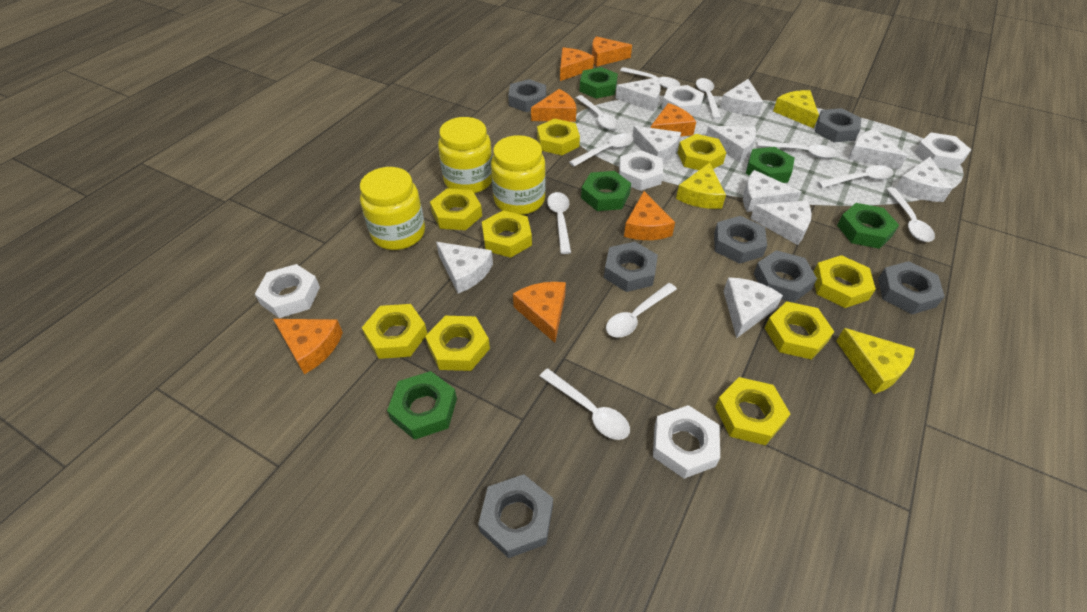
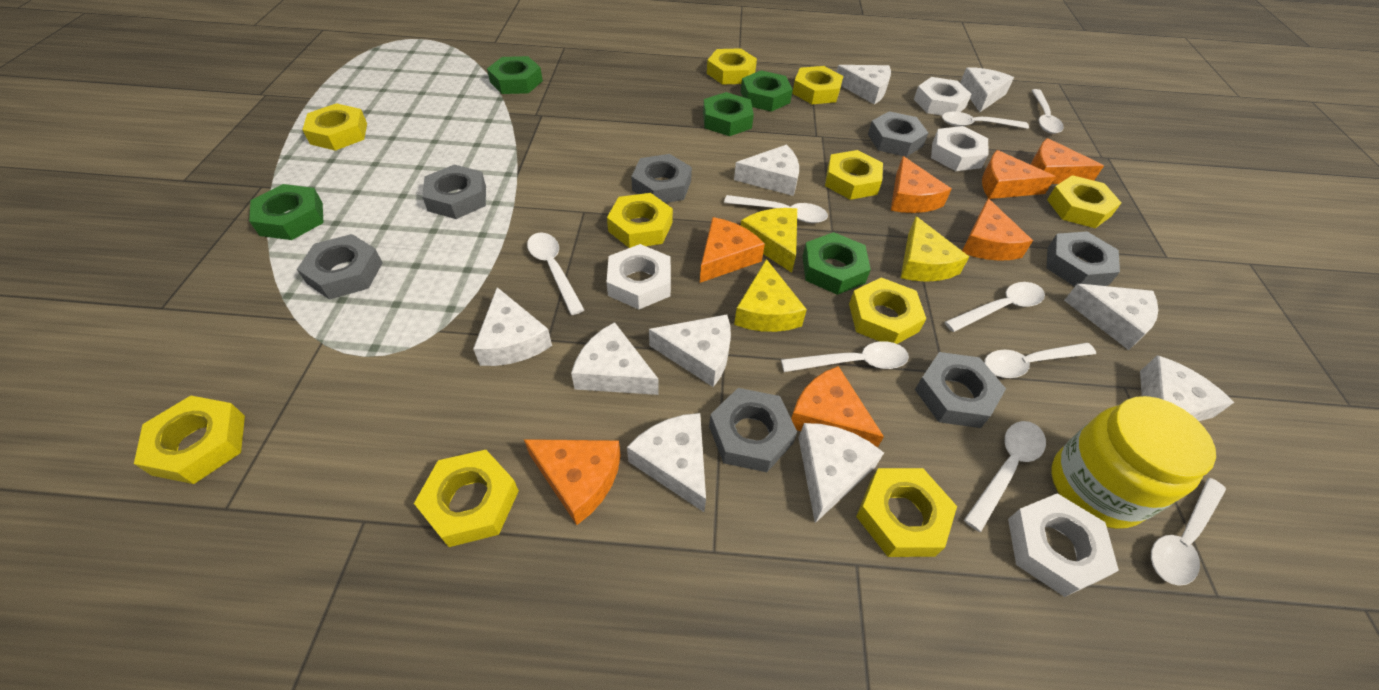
white nut: 5 -> 4
white spoon: 10 -> 9
yellow jar: 3 -> 1
yellow nut: 9 -> 10

